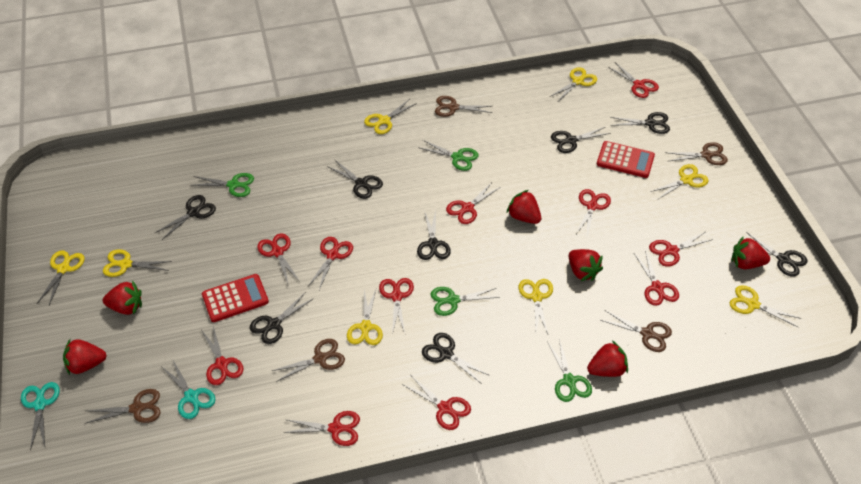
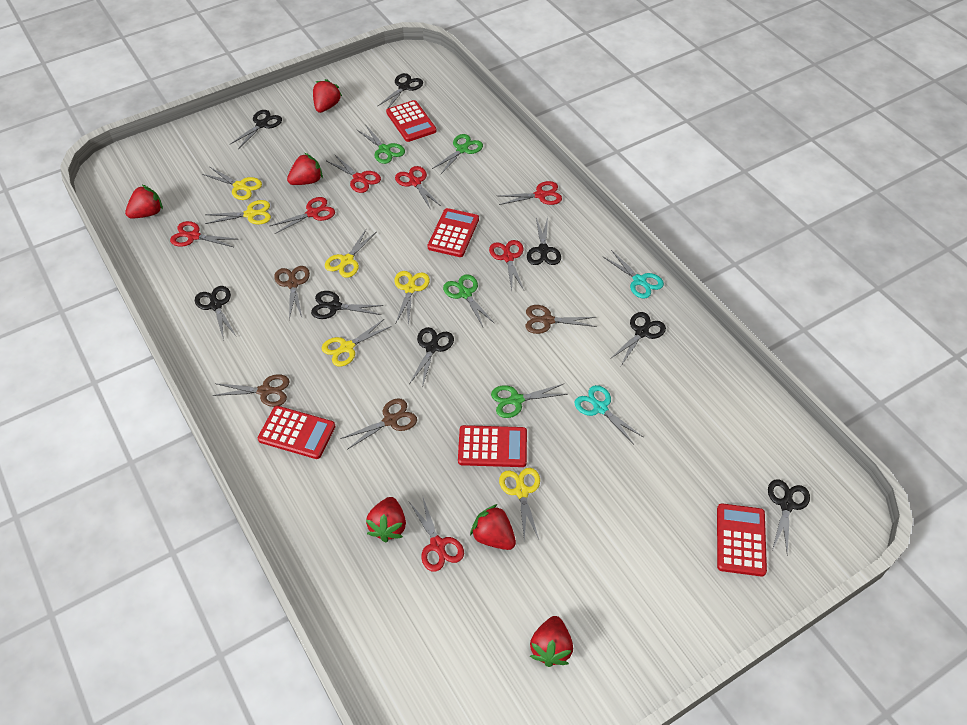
brown scissors: 5 -> 4
red calculator: 2 -> 5
red scissors: 11 -> 7
yellow scissors: 8 -> 6

